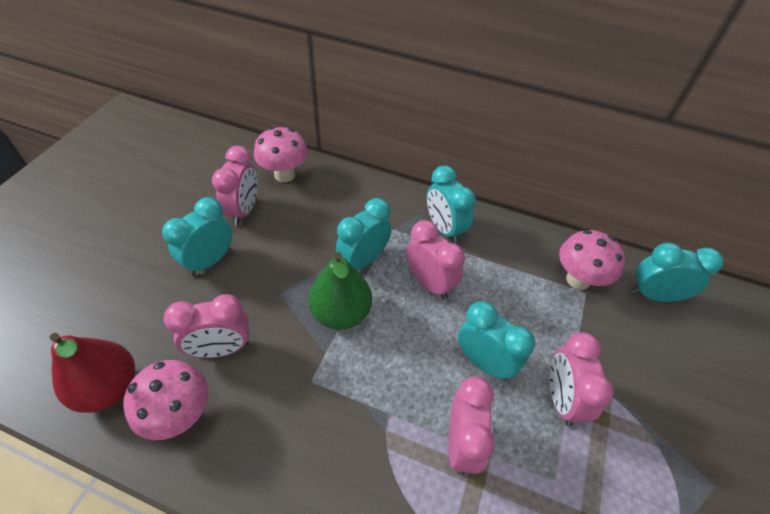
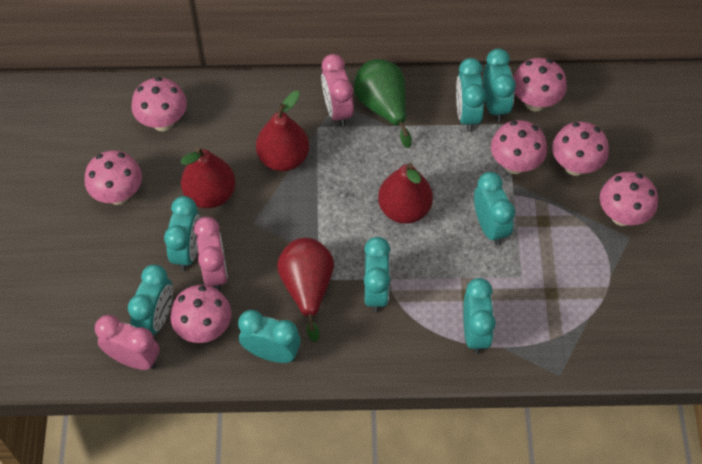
pink clock: 5 -> 3
pink mushroom: 3 -> 7
red pear: 1 -> 4
turquoise clock: 5 -> 8

